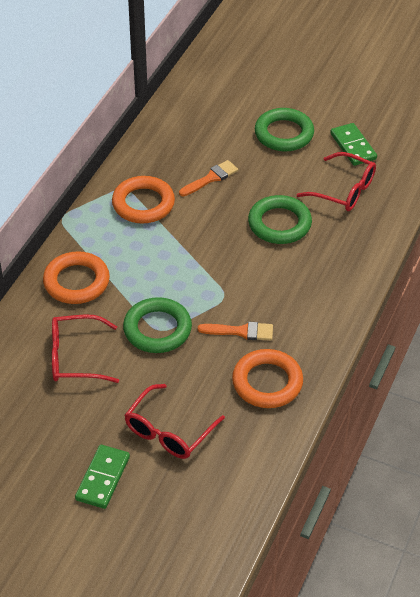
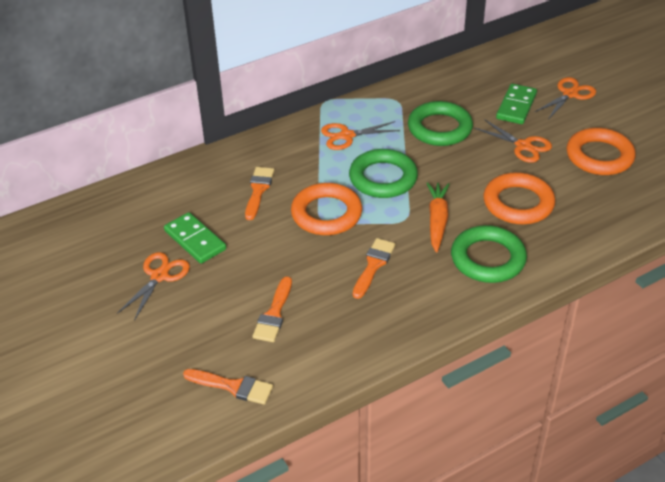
orange brush: 2 -> 4
orange carrot: 0 -> 1
orange scissors: 0 -> 4
red glasses: 3 -> 0

